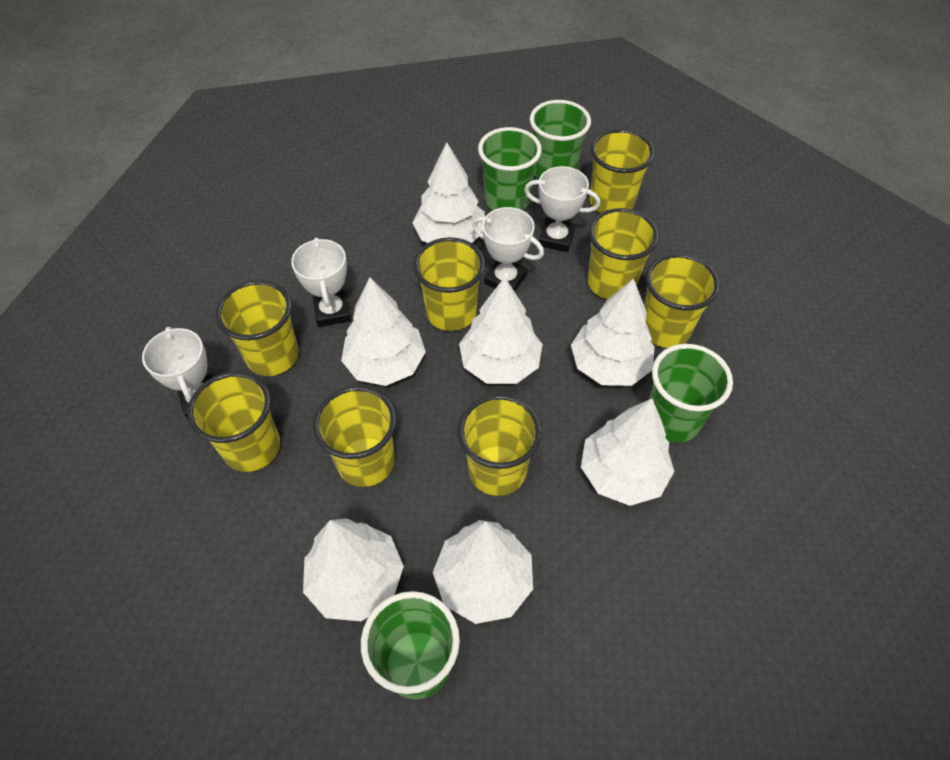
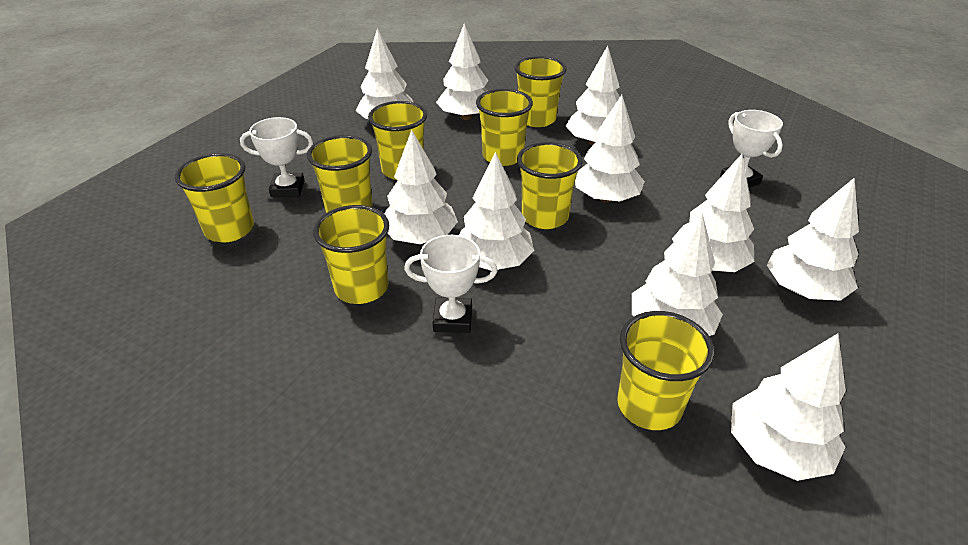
green cup: 4 -> 0
white tree: 7 -> 10
white trophy: 4 -> 3

